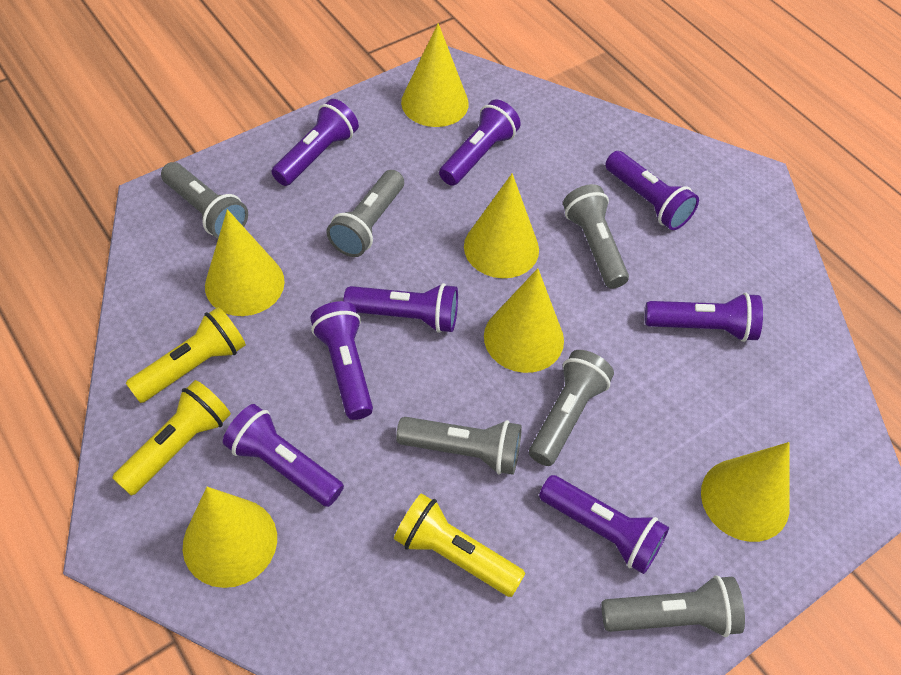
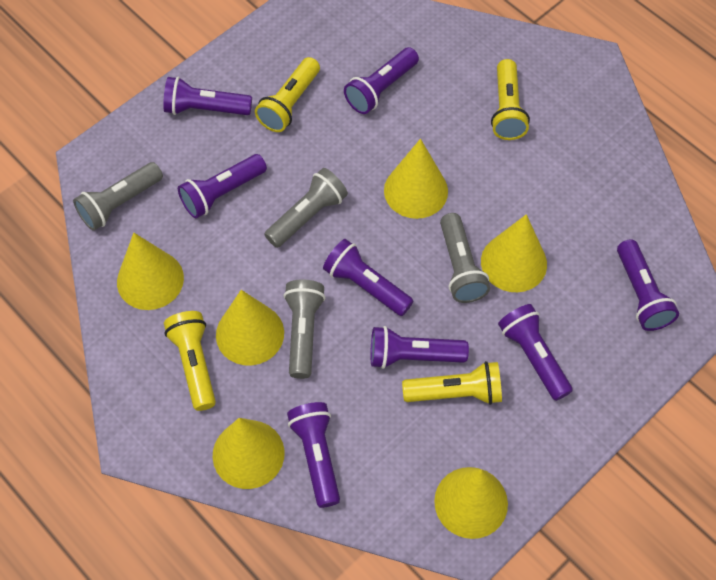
grey flashlight: 6 -> 4
yellow flashlight: 3 -> 4

